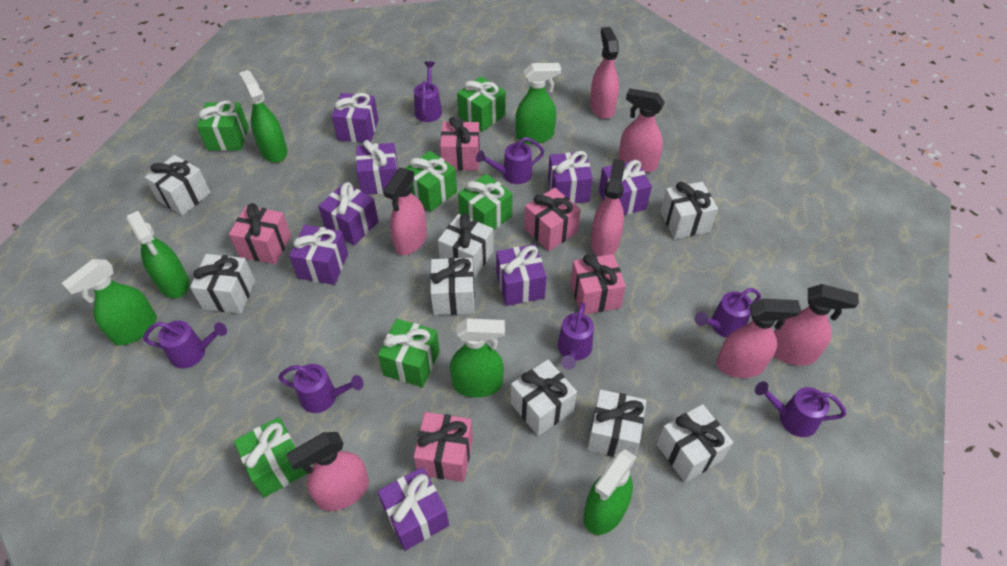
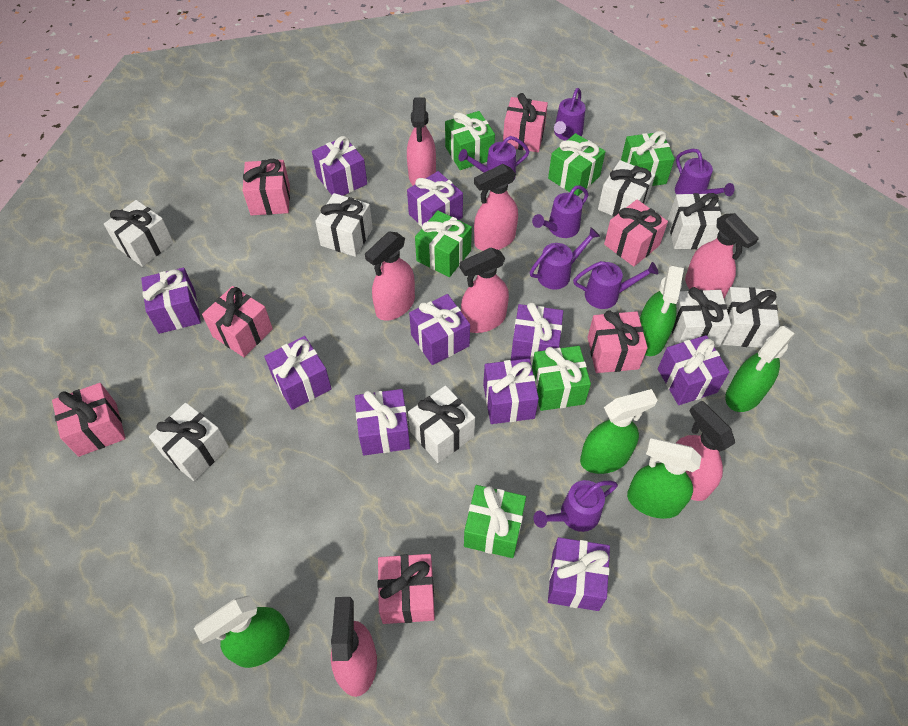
green spray bottle: 6 -> 5
pink gift: 5 -> 7
purple gift: 8 -> 10

